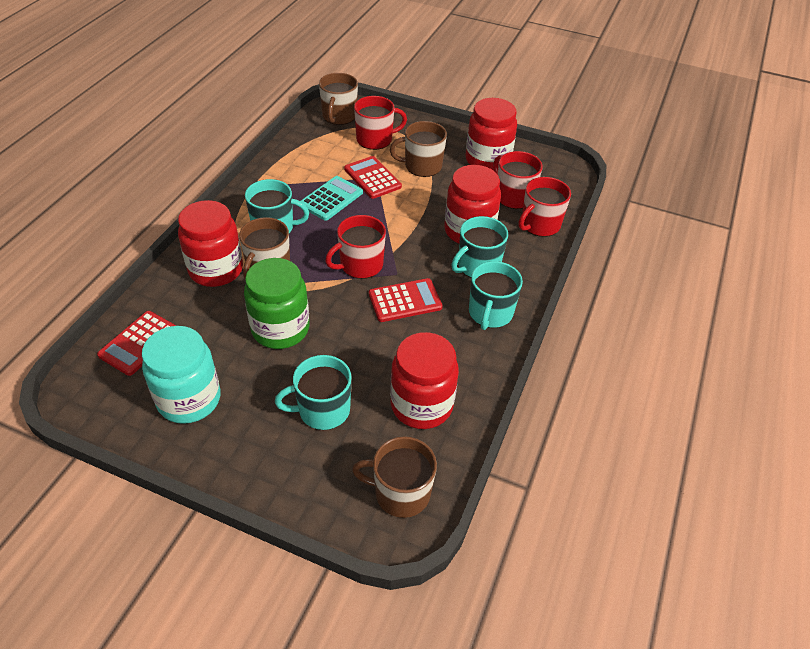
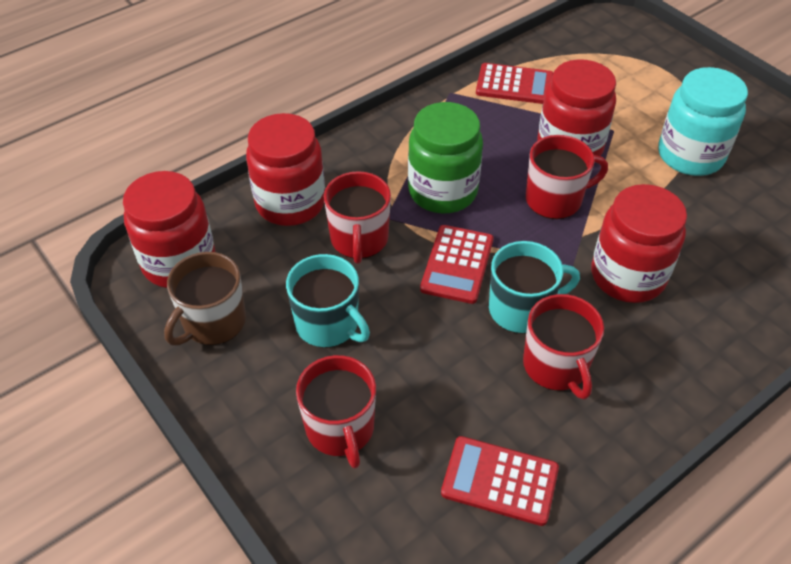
brown mug: 4 -> 1
turquoise calculator: 1 -> 0
turquoise mug: 4 -> 2

